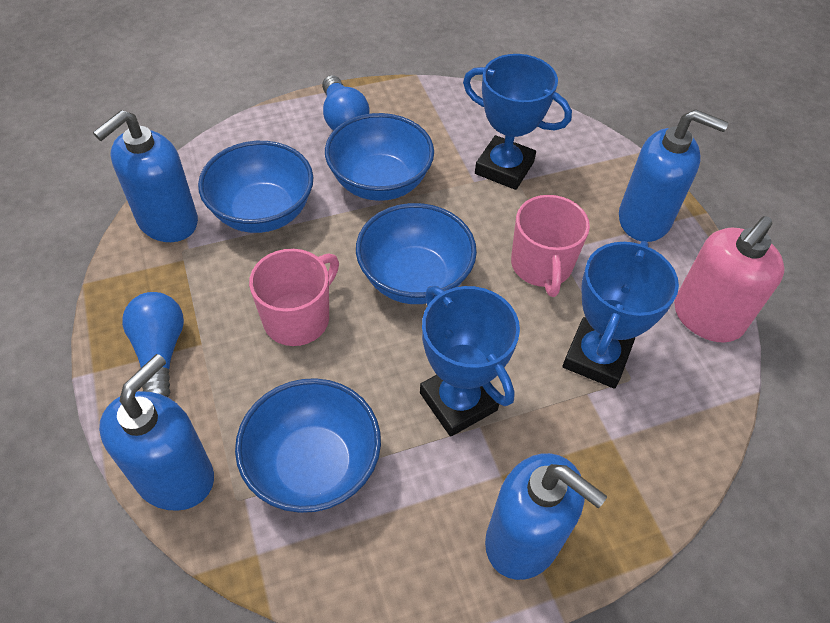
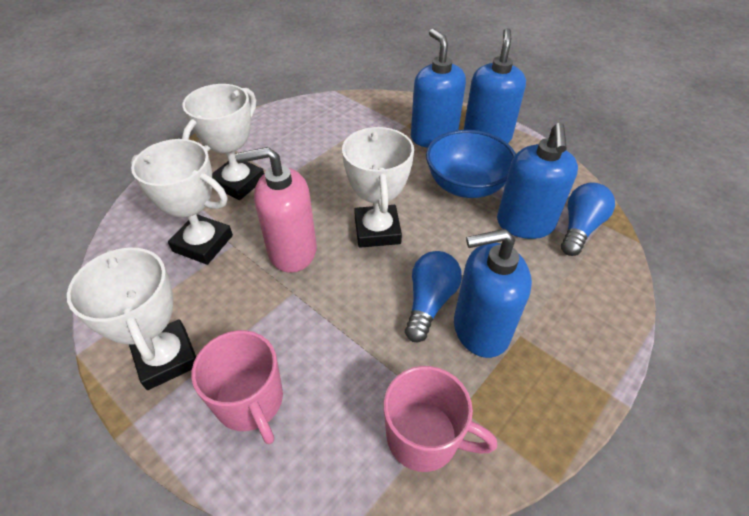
blue bowl: 4 -> 1
blue trophy: 3 -> 0
white trophy: 0 -> 4

